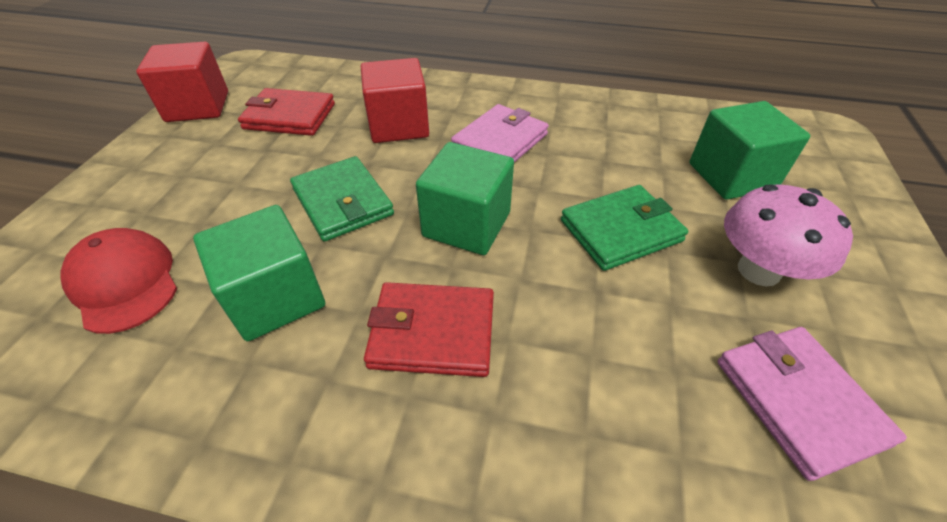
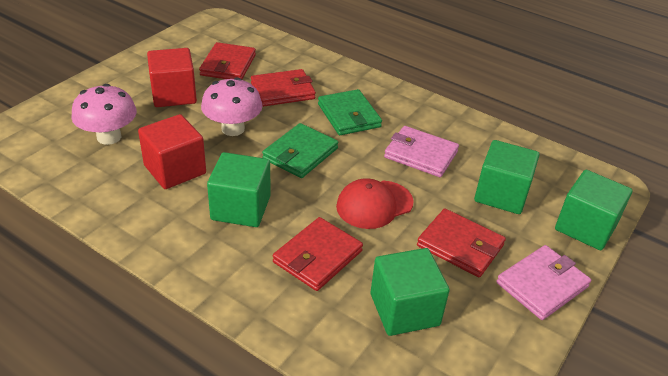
green cube: 3 -> 4
pink mushroom: 1 -> 2
red wallet: 2 -> 4

